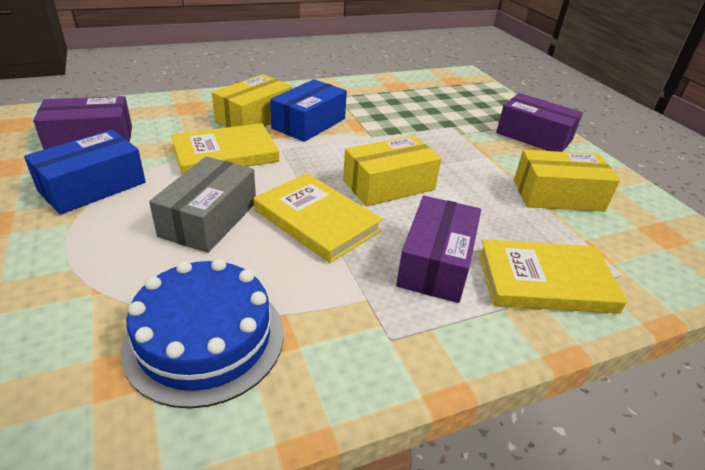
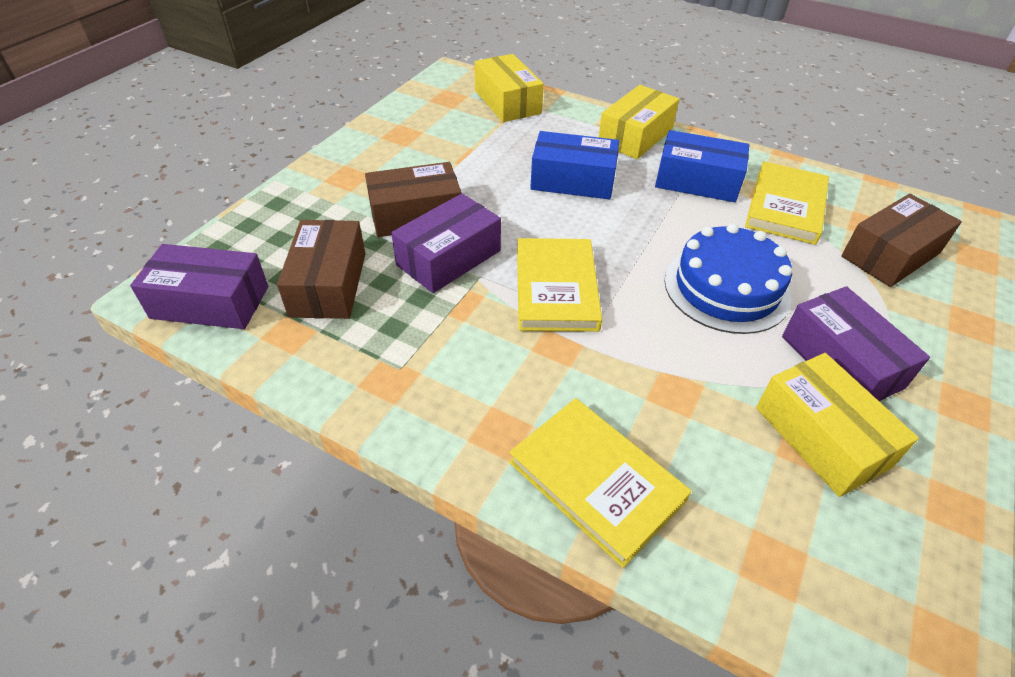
brown box: 0 -> 3
grey box: 1 -> 0

